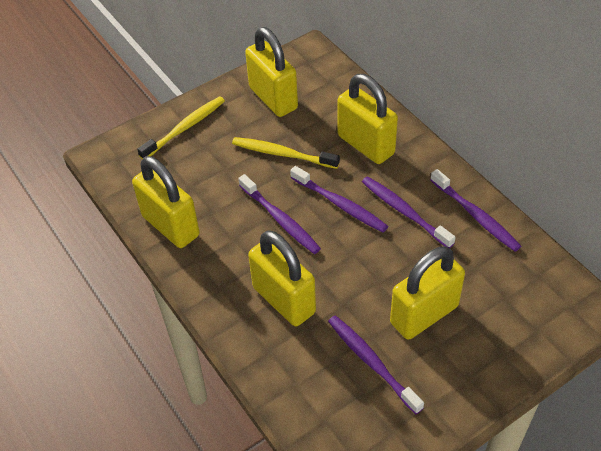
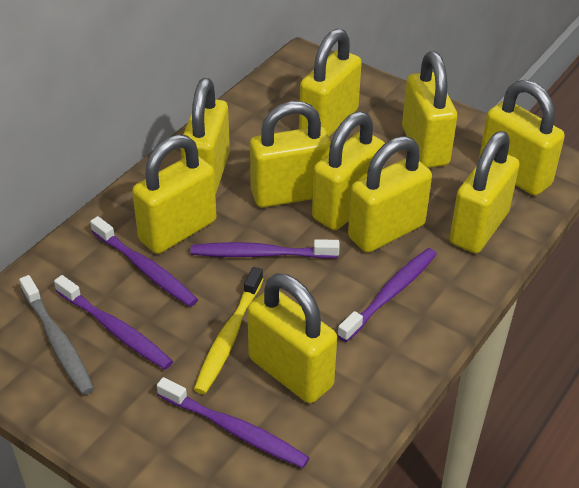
grey toothbrush: 0 -> 1
yellow padlock: 5 -> 10
yellow toothbrush: 2 -> 1

